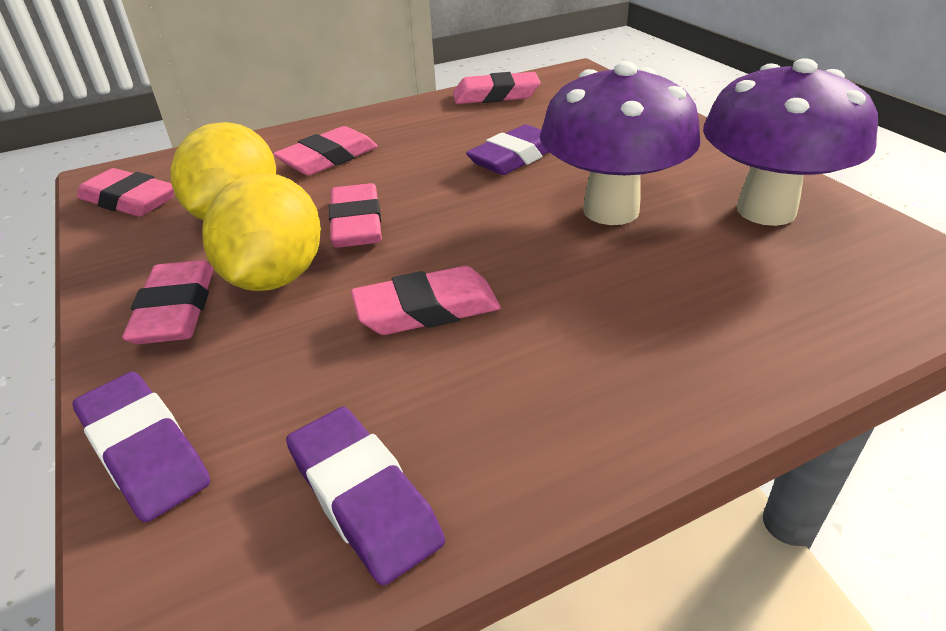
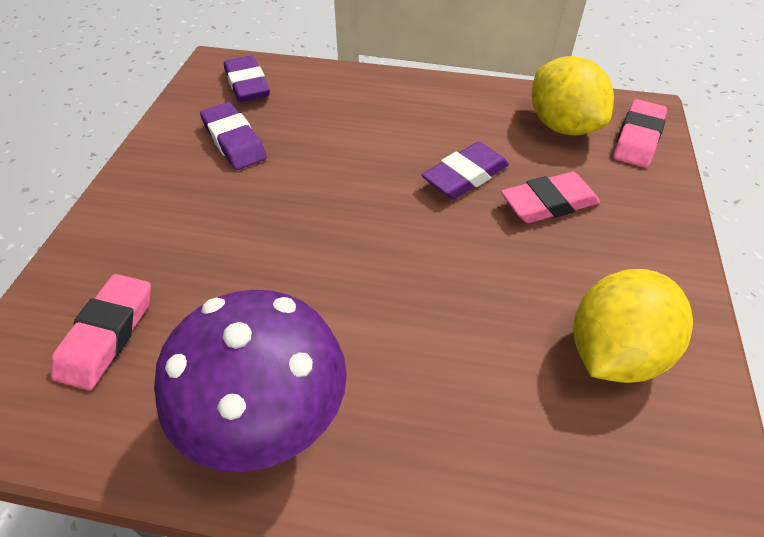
pink eraser: 6 -> 3
purple mushroom: 2 -> 1

